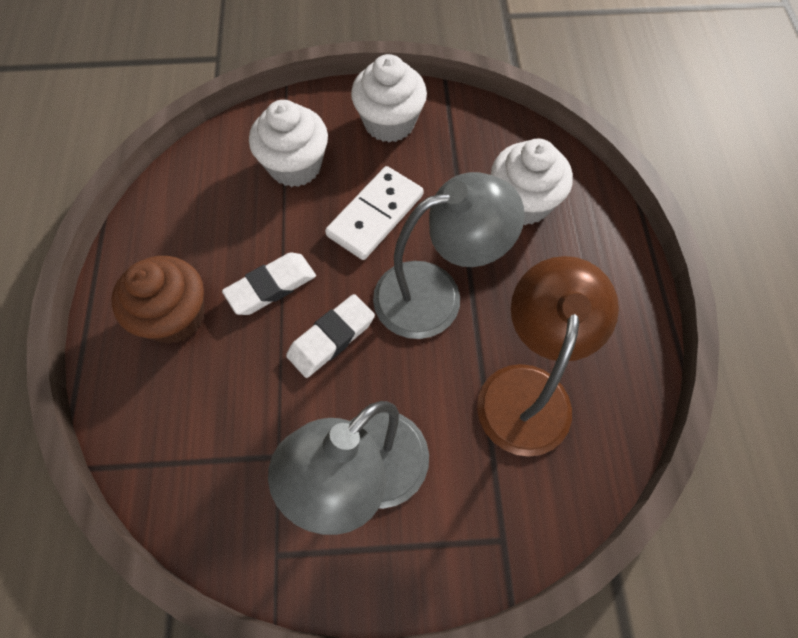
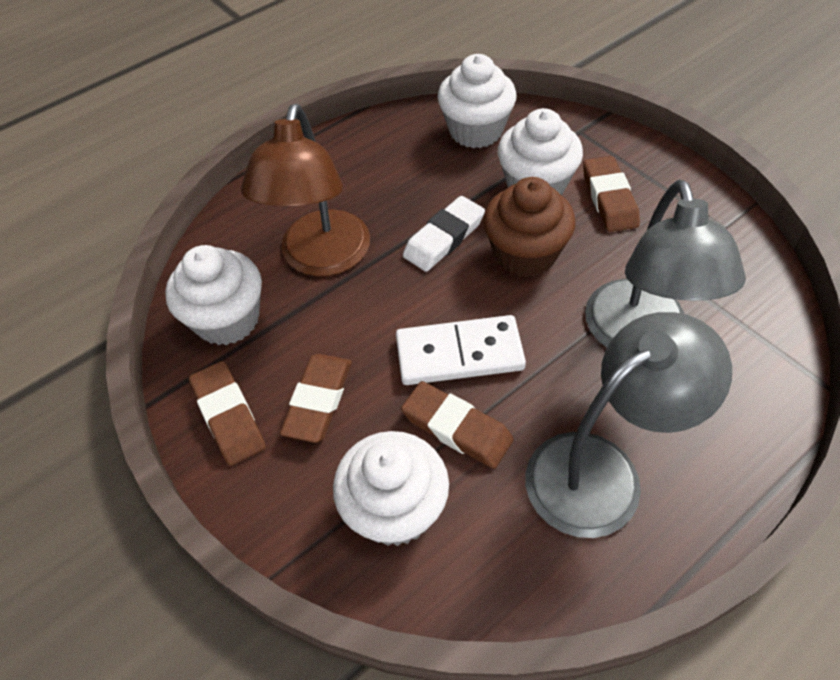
brown eraser: 0 -> 4
white cupcake: 3 -> 4
white eraser: 2 -> 1

